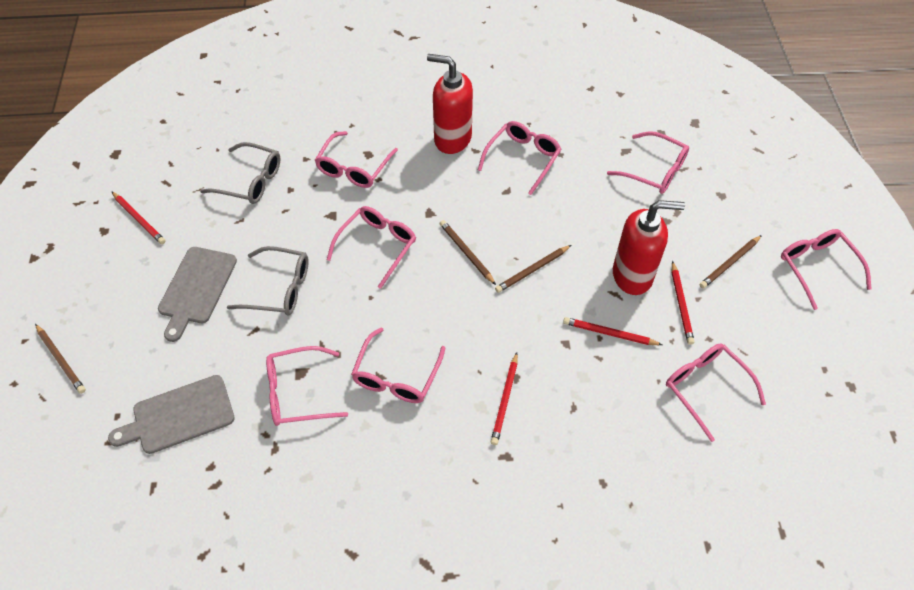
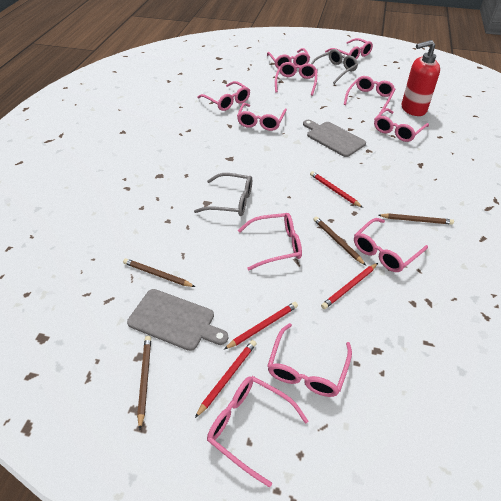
pink glasses: 8 -> 11
red soap dispenser: 2 -> 1

